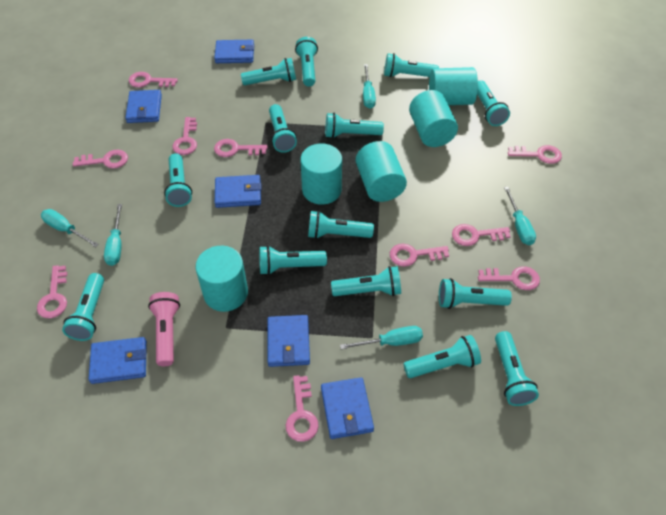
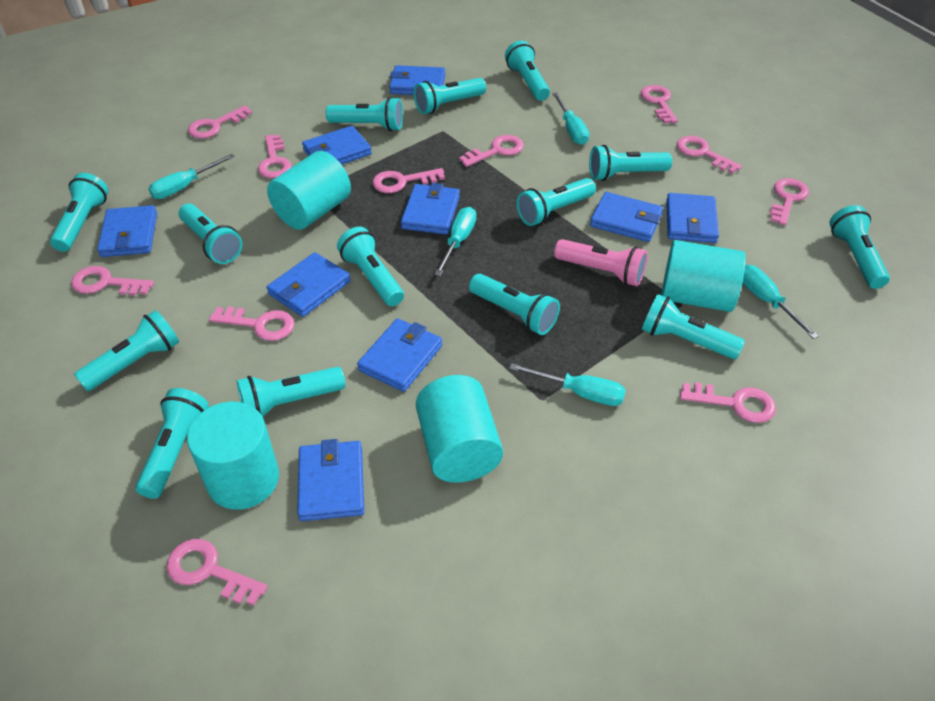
blue wallet: 6 -> 9
pink key: 10 -> 11
turquoise cylinder: 5 -> 4

